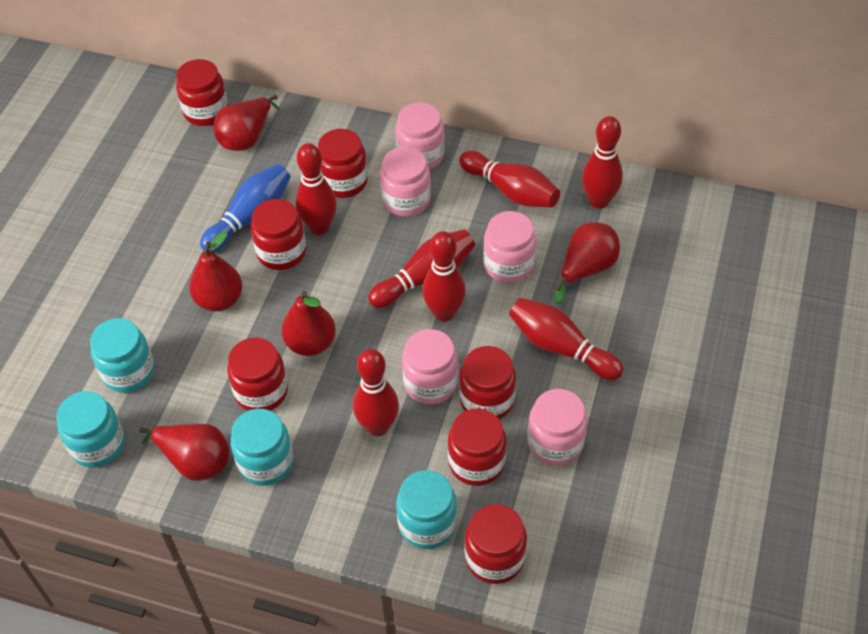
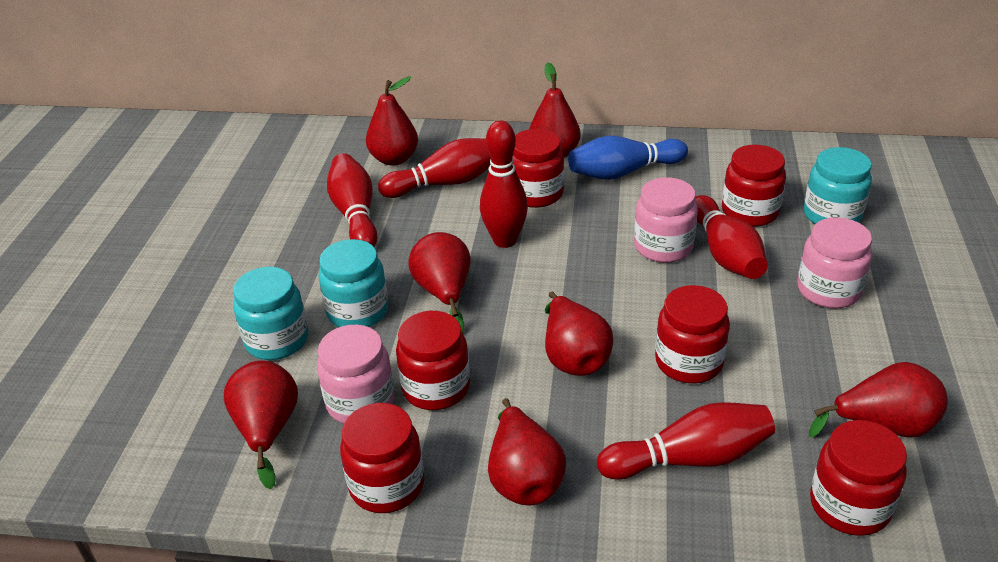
pink jar: 5 -> 3
red bowling pin: 7 -> 5
red jar: 7 -> 6
red pear: 5 -> 7
turquoise jar: 4 -> 3

